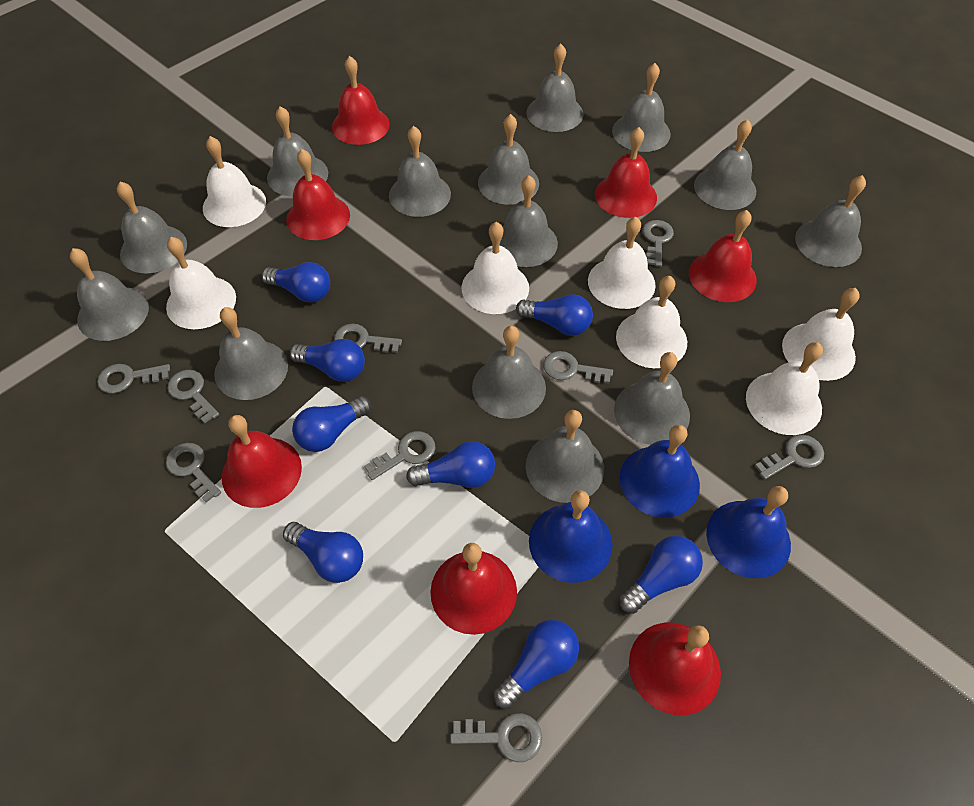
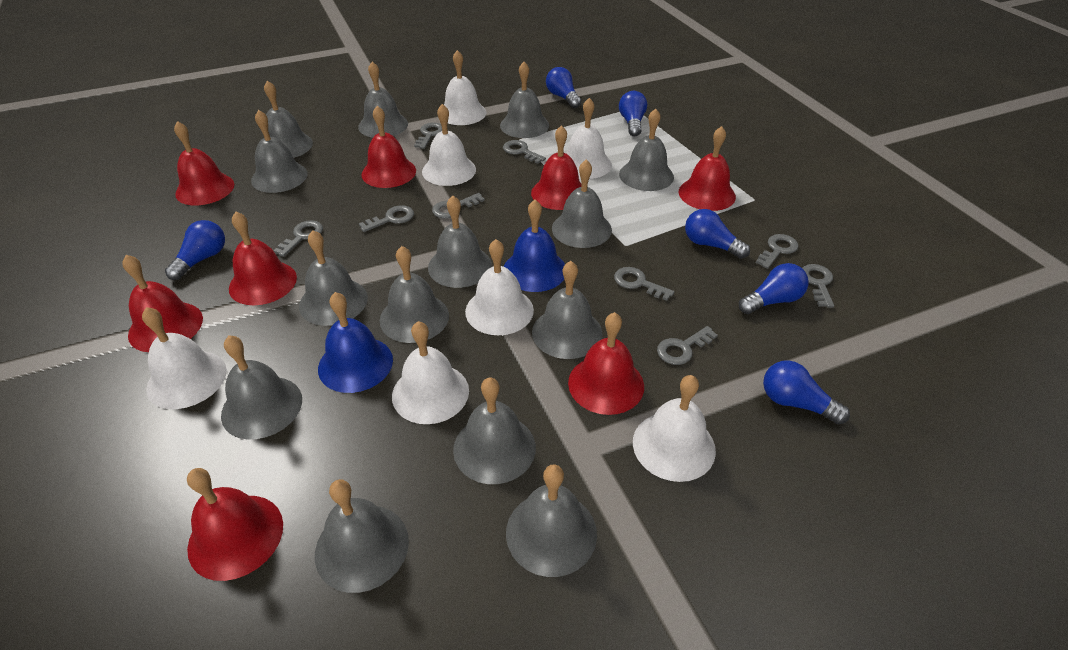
blue bell: 3 -> 2
blue light bulb: 8 -> 6
red bell: 7 -> 8

